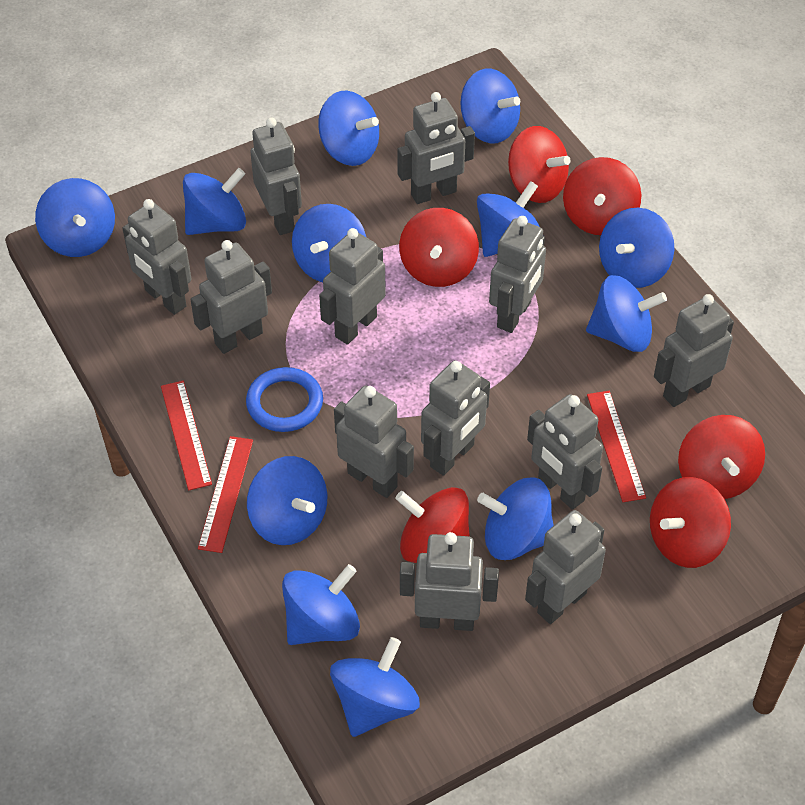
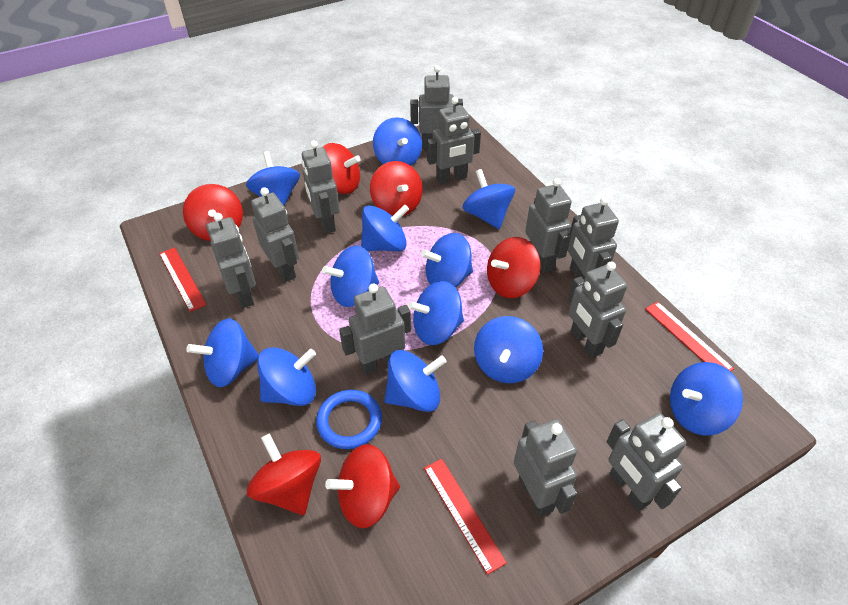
grey robot: 12 -> 11

